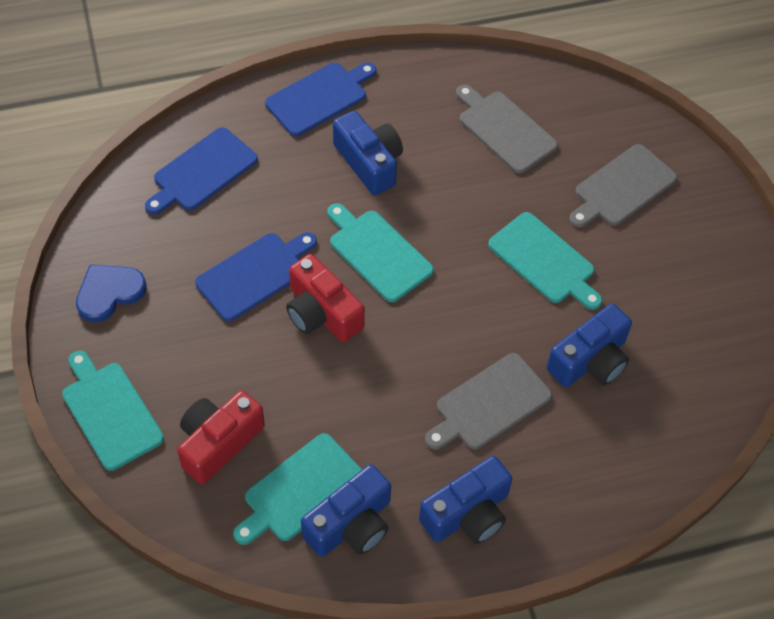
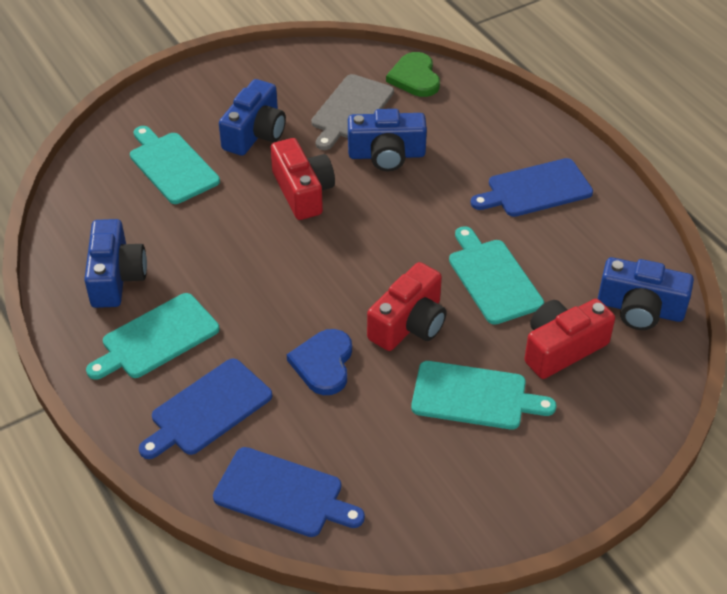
green heart: 0 -> 1
grey cutting board: 3 -> 1
red camera: 2 -> 3

